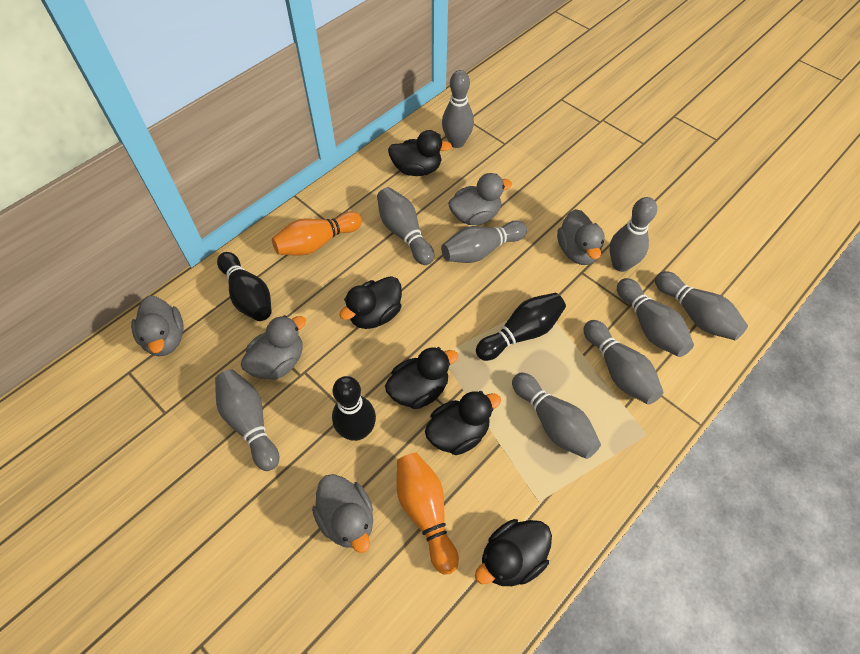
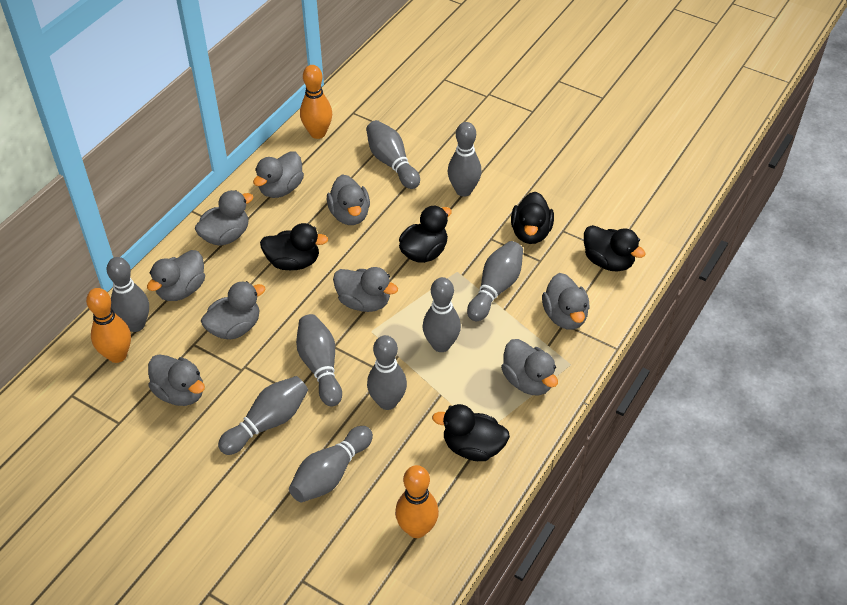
black bowling pin: 3 -> 0
grey duck: 5 -> 9
orange bowling pin: 2 -> 3

